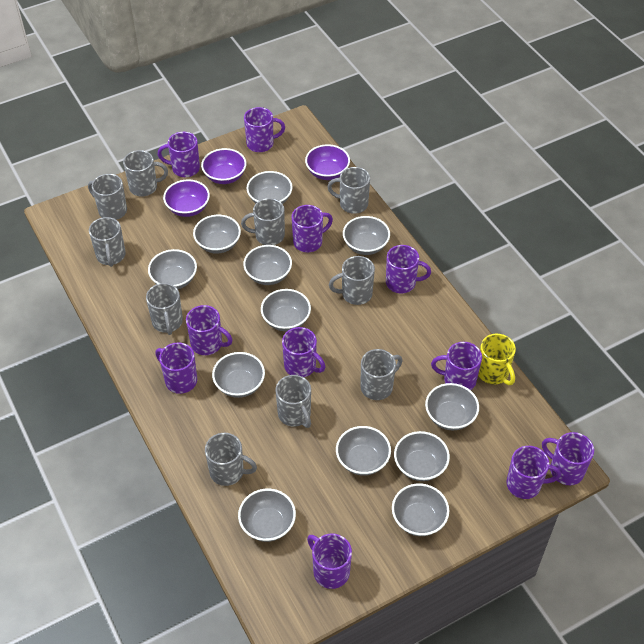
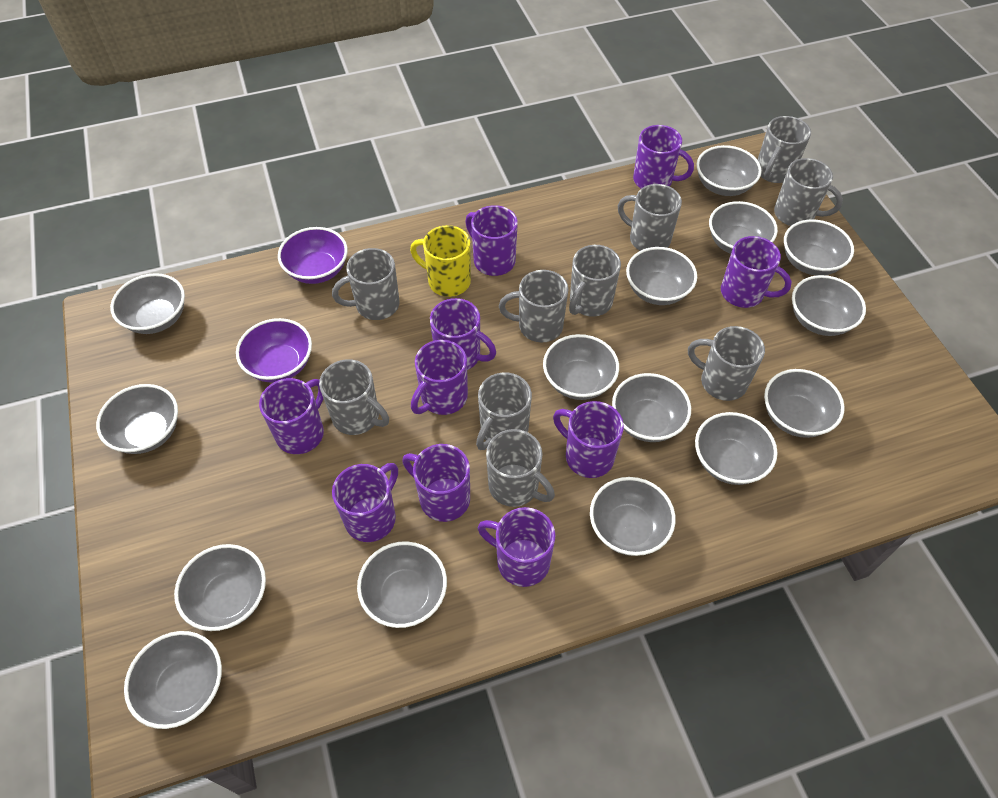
grey bowl: 12 -> 15
purple bowl: 3 -> 2
purple mug: 11 -> 10

